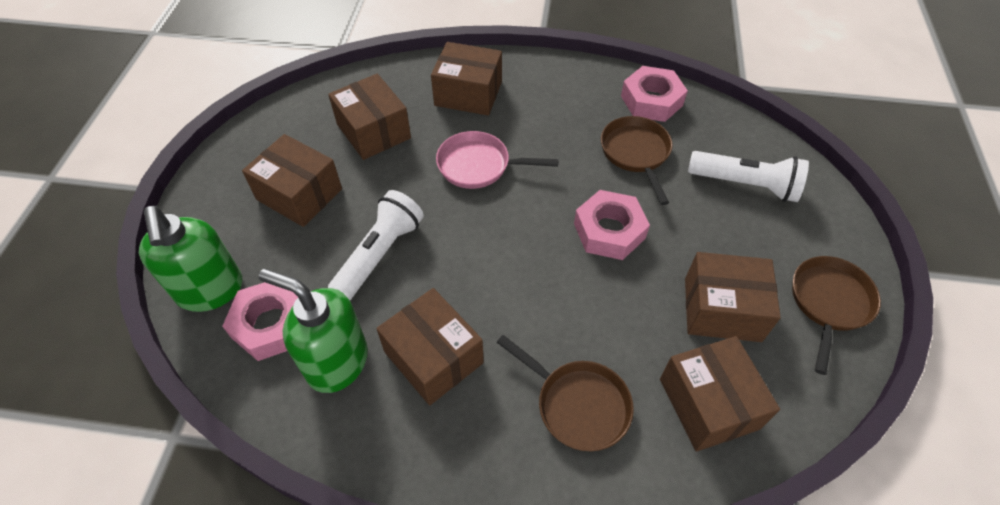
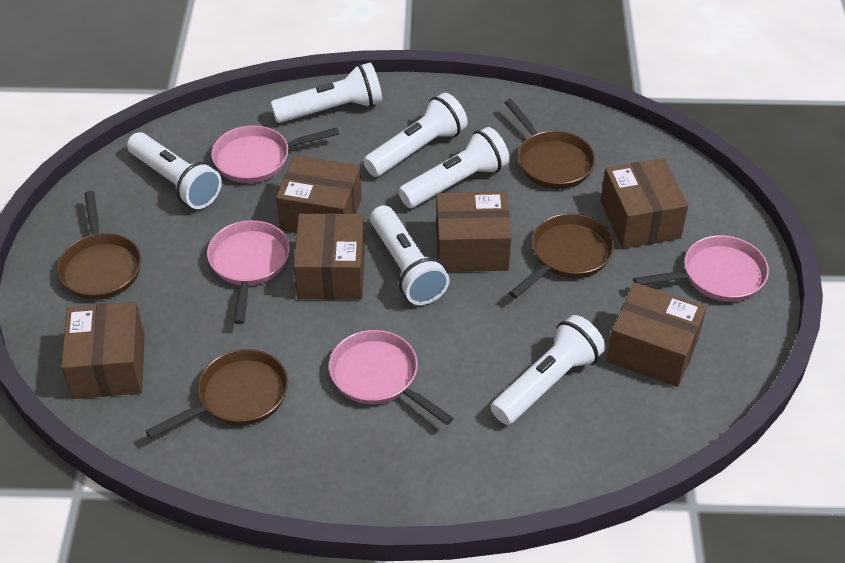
brown pan: 3 -> 4
green soap dispenser: 2 -> 0
pink nut: 3 -> 0
pink pan: 1 -> 4
white flashlight: 2 -> 6

